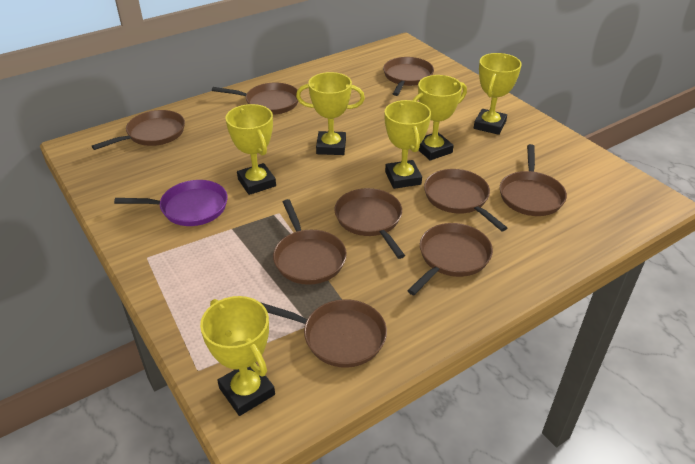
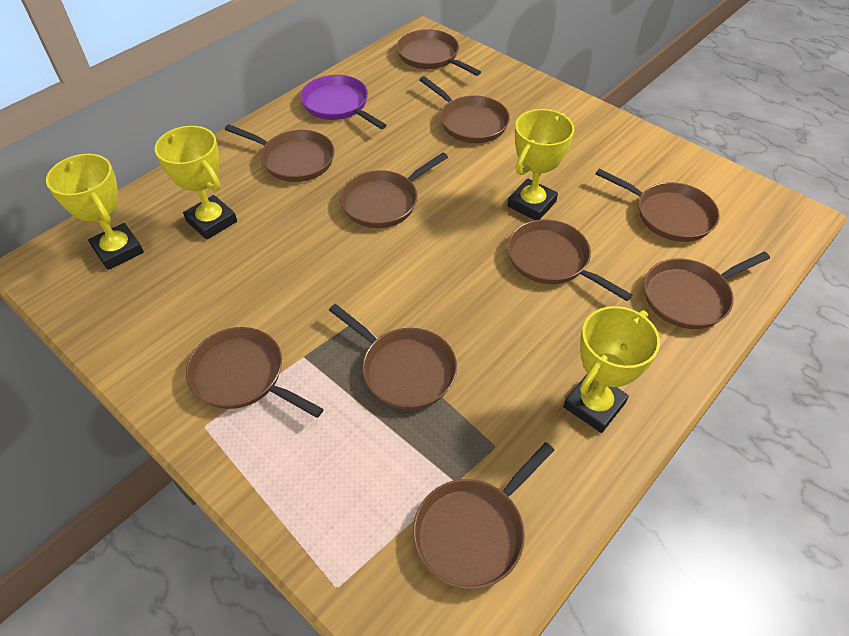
brown pan: 9 -> 10
yellow trophy: 6 -> 4

